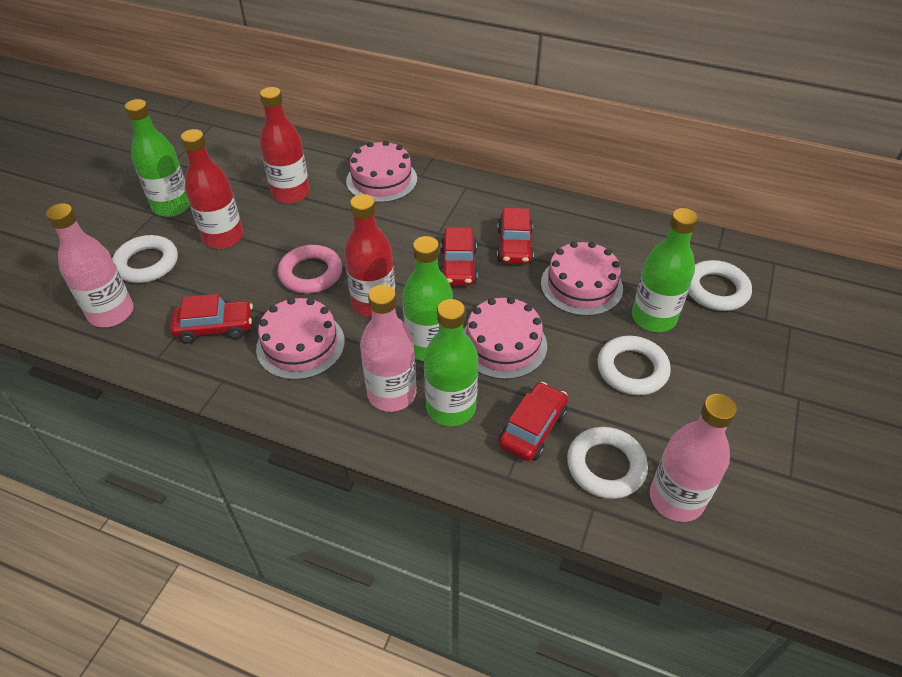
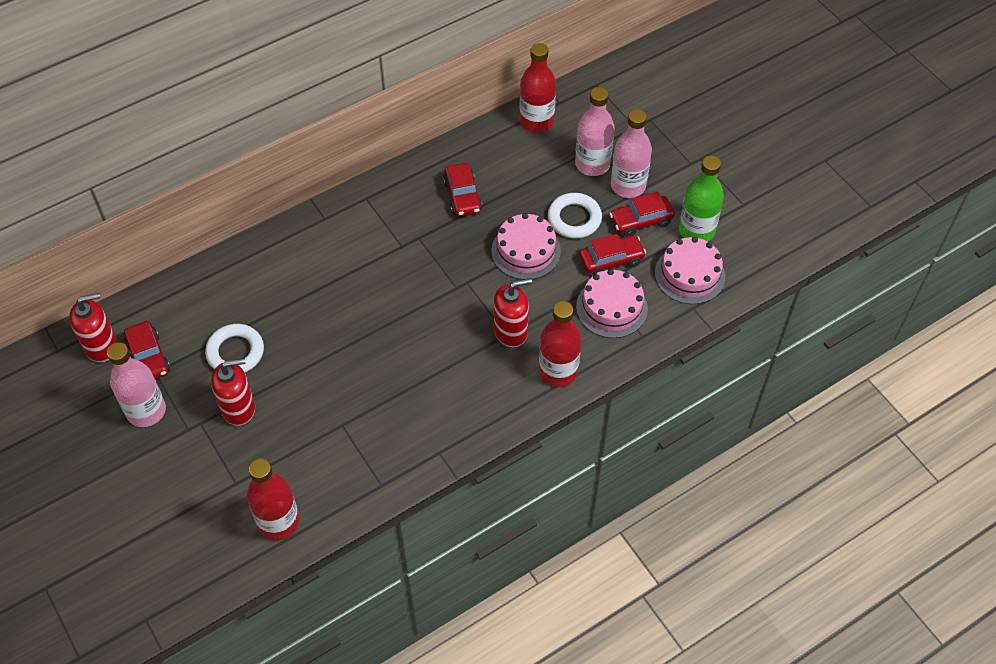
green bottle: 4 -> 1
pink cake: 4 -> 3
pink ring: 1 -> 0
red soap dispenser: 0 -> 3
white ring: 4 -> 2

